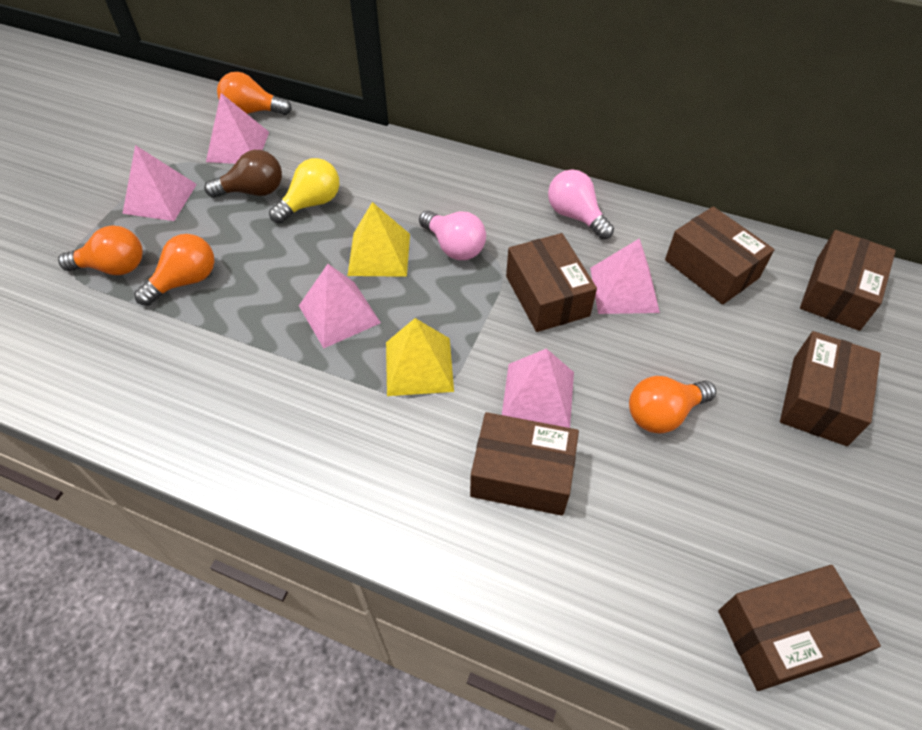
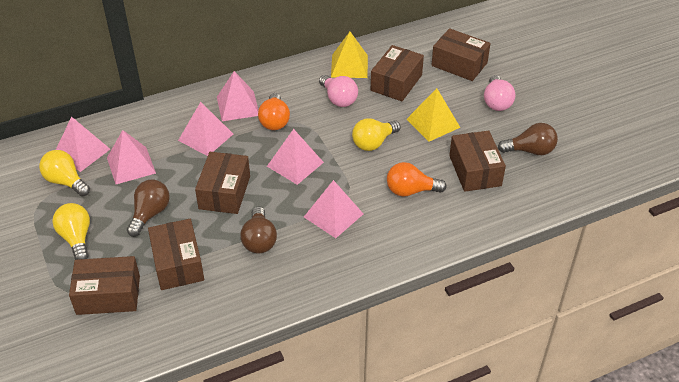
brown light bulb: 1 -> 3
orange light bulb: 4 -> 2
pink pyramid: 5 -> 6
yellow light bulb: 1 -> 3

